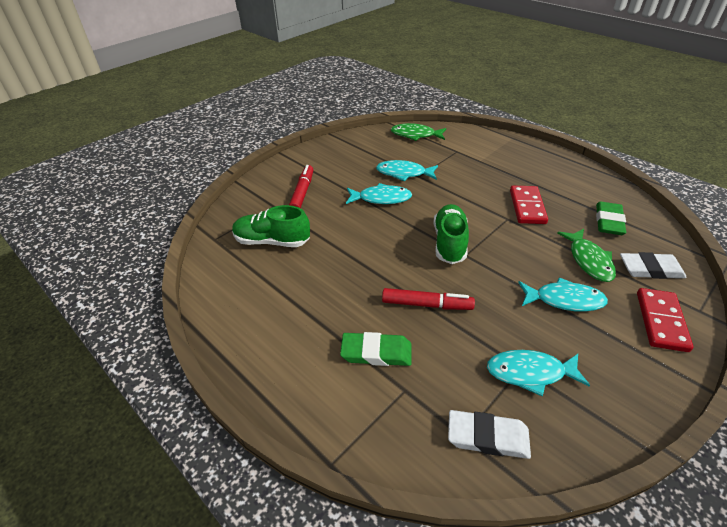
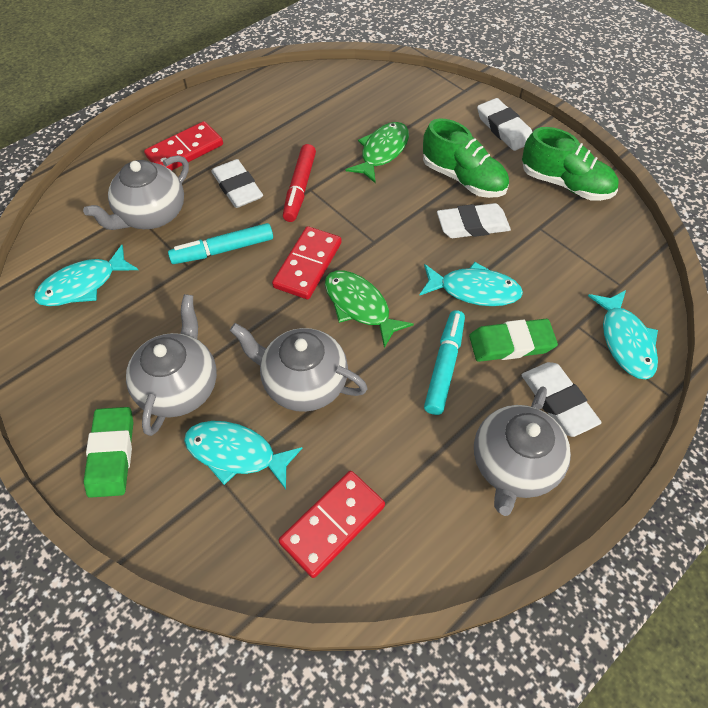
grey teapot: 0 -> 4
red domino: 2 -> 3
red marker: 2 -> 1
turquoise marker: 0 -> 2
white eraser: 2 -> 4

